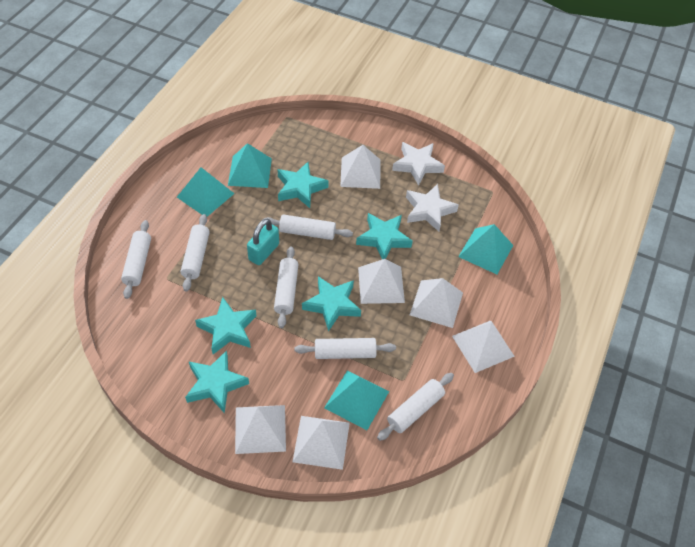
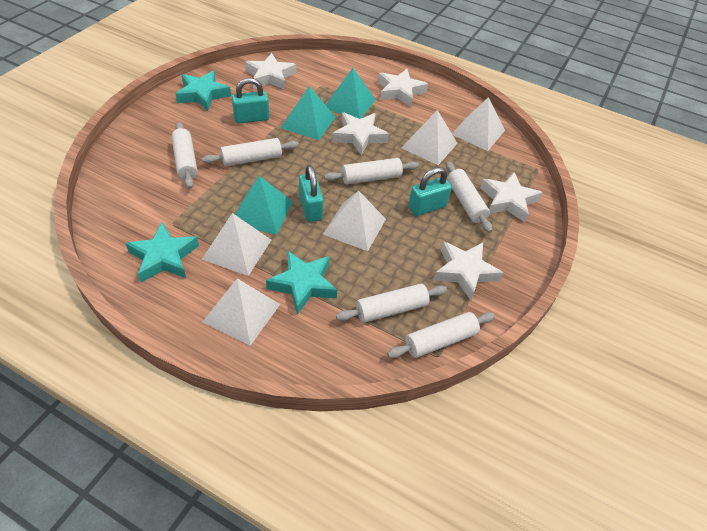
turquoise padlock: 1 -> 3
turquoise pyramid: 4 -> 3
turquoise star: 5 -> 3
white pyramid: 6 -> 5
white star: 2 -> 5

